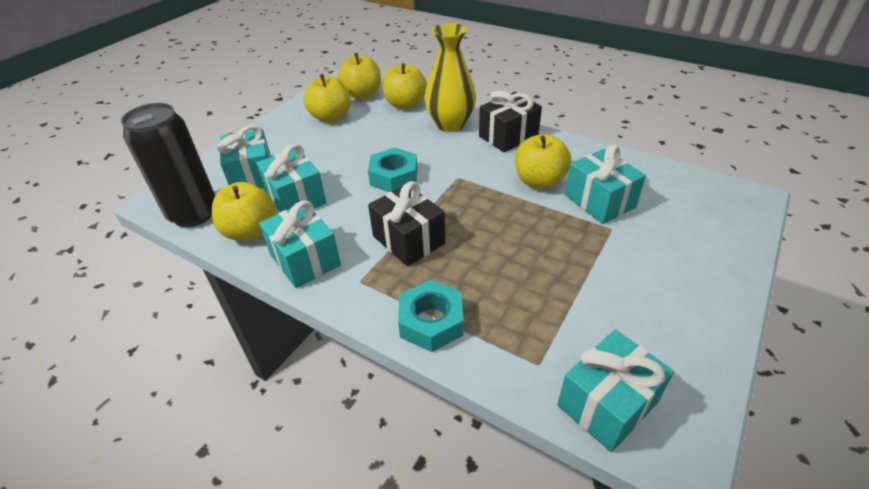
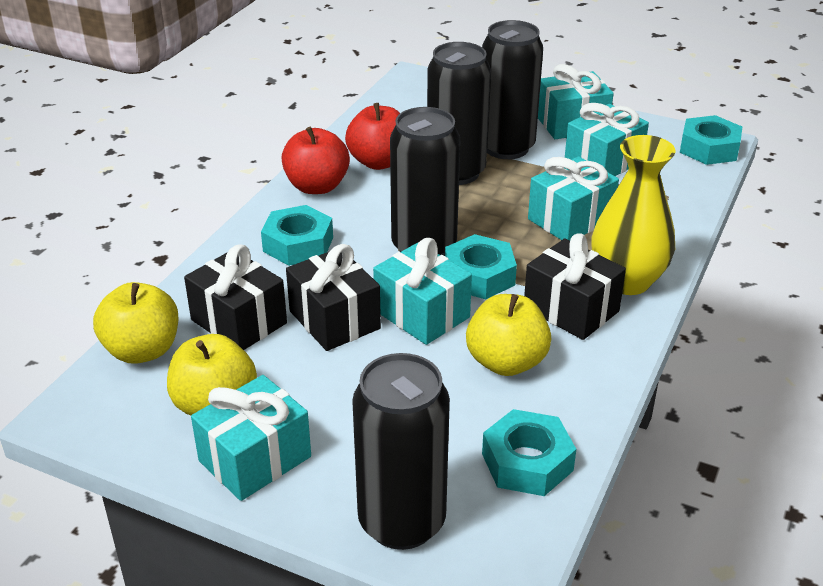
black can: 1 -> 4
black gift: 2 -> 3
red apple: 0 -> 2
turquoise nut: 2 -> 4
yellow apple: 5 -> 3

